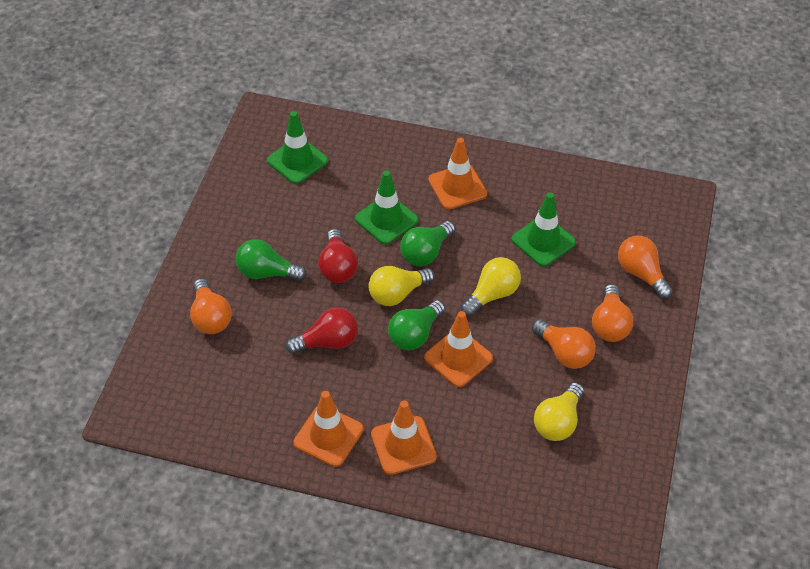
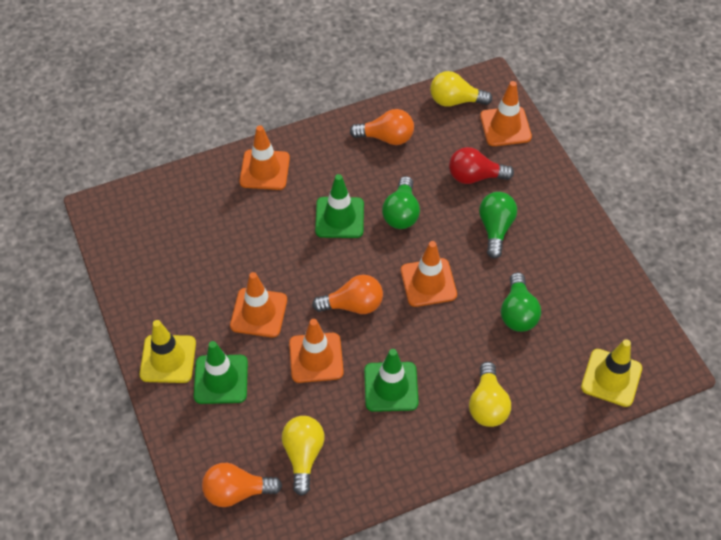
orange light bulb: 4 -> 3
orange traffic cone: 4 -> 5
red light bulb: 2 -> 1
yellow traffic cone: 0 -> 2

